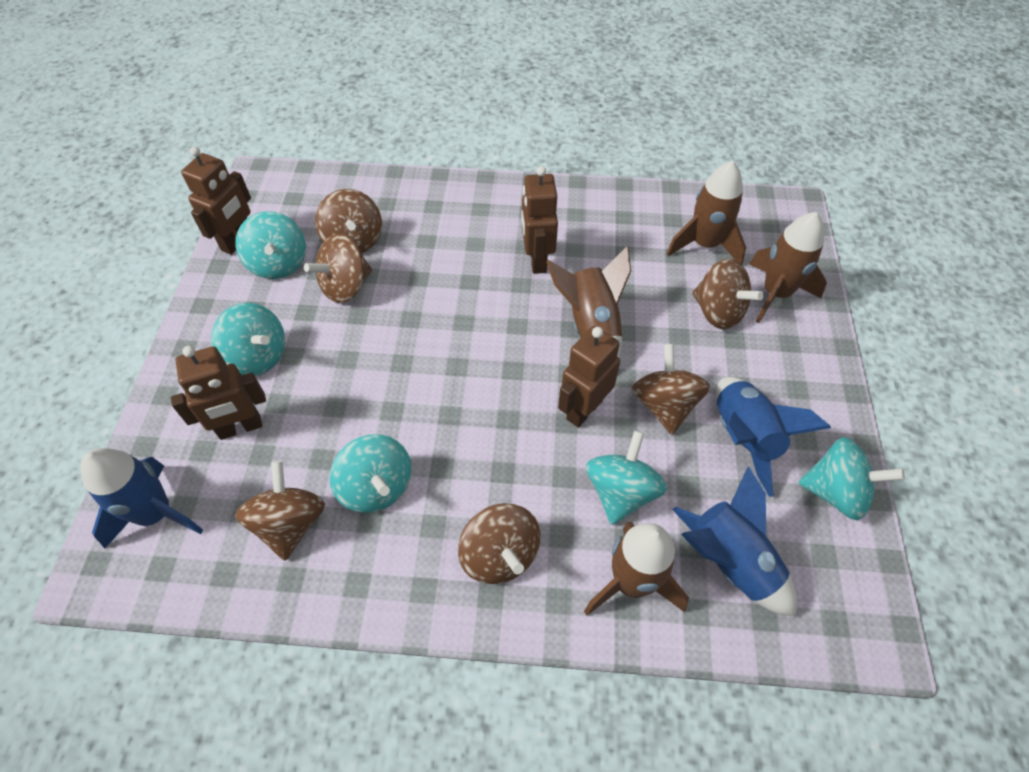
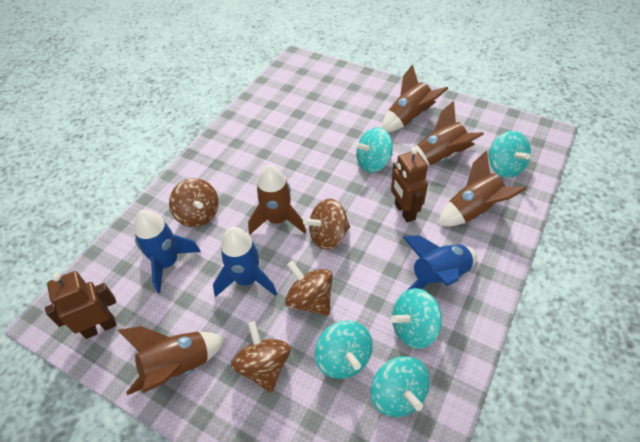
brown robot: 4 -> 2
brown rocket: 4 -> 5
brown spinning top: 6 -> 4

